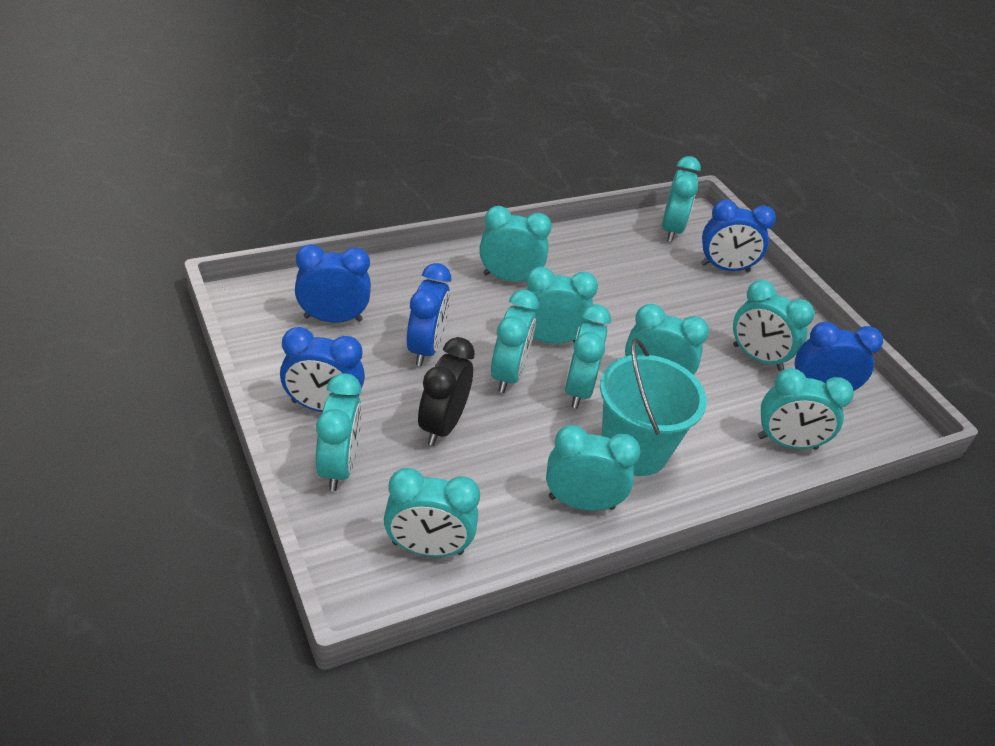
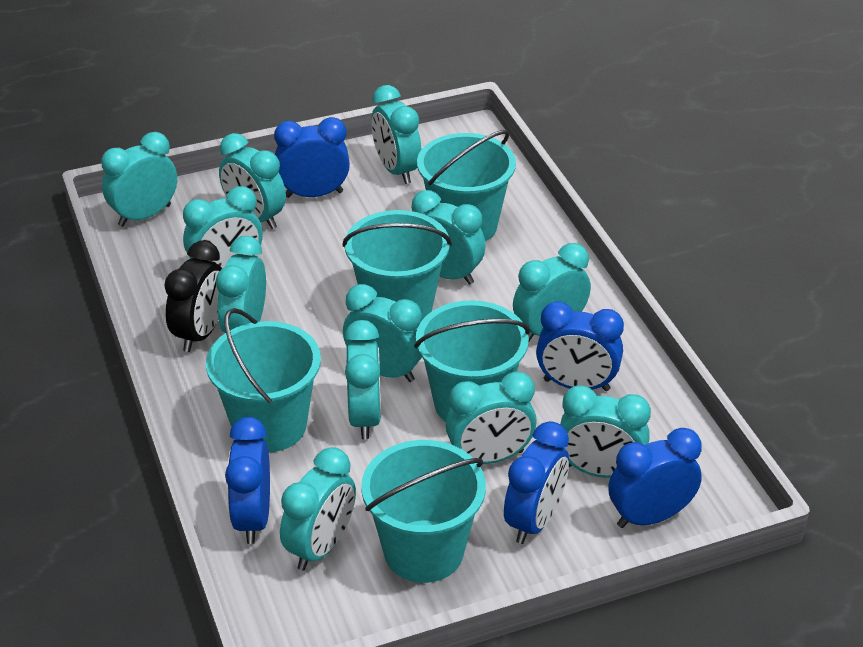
turquoise bucket: 1 -> 5
turquoise clock: 11 -> 12

